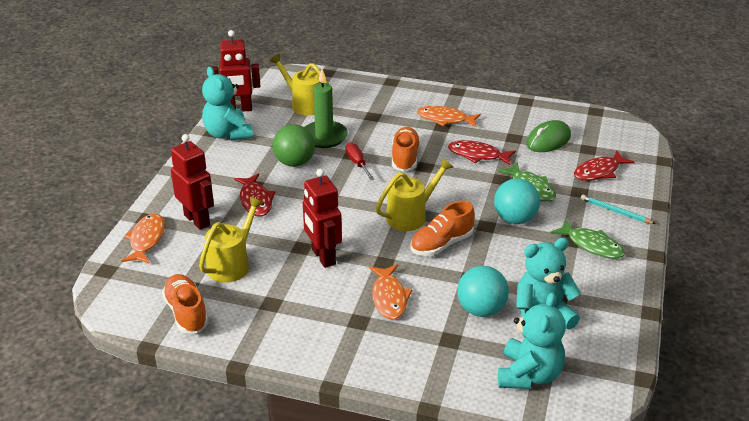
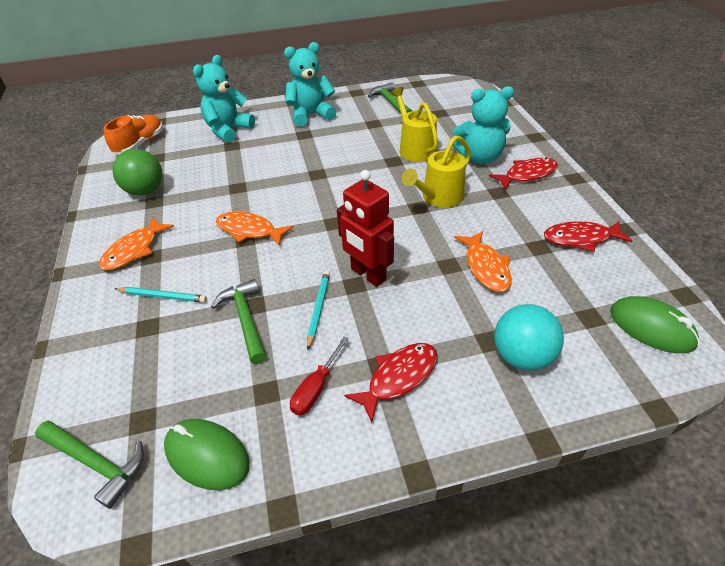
green candle: 1 -> 0
green fish: 2 -> 0
green hammer: 0 -> 3
green mouse: 1 -> 2
orange shoe: 3 -> 1
red robot: 3 -> 1
turquoise ball: 2 -> 1
turquoise pencil: 1 -> 2
yellow watering can: 3 -> 2

